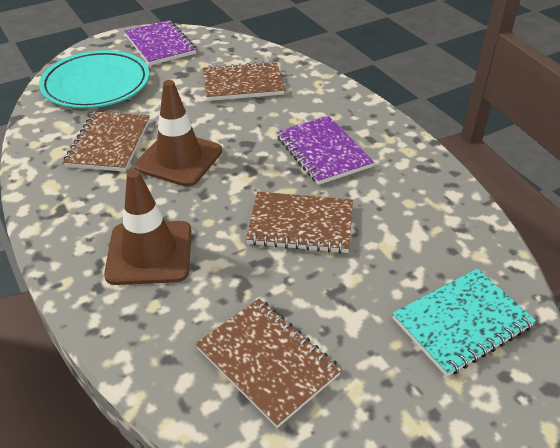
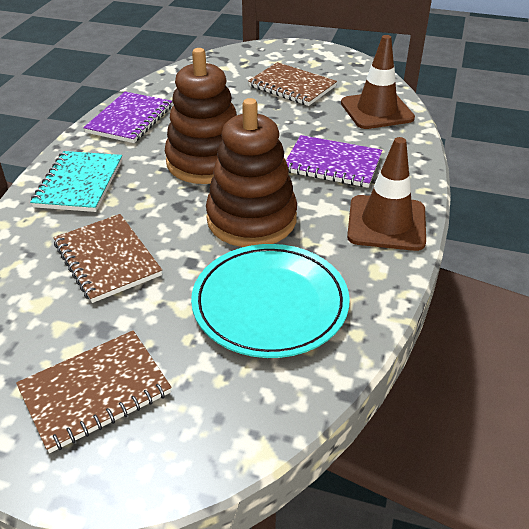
brown notebook: 4 -> 3
brown stacking toy: 0 -> 2

